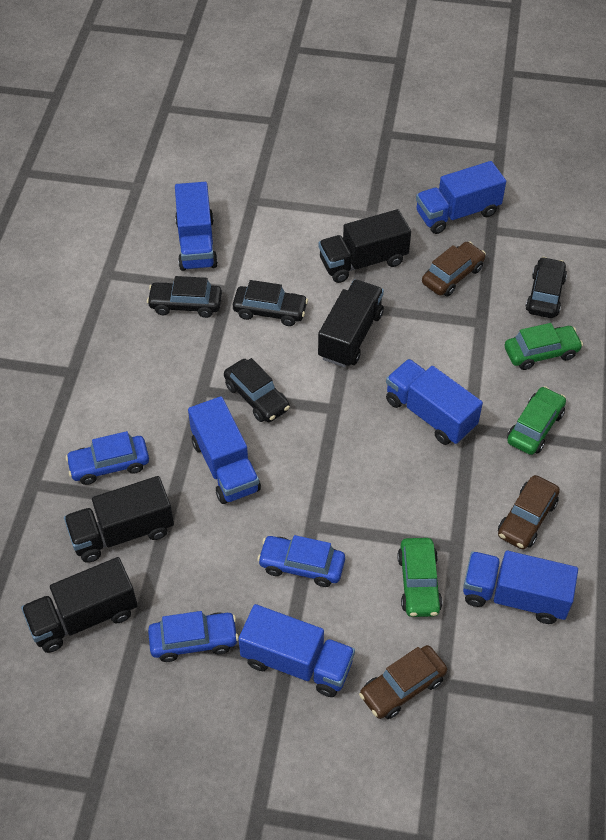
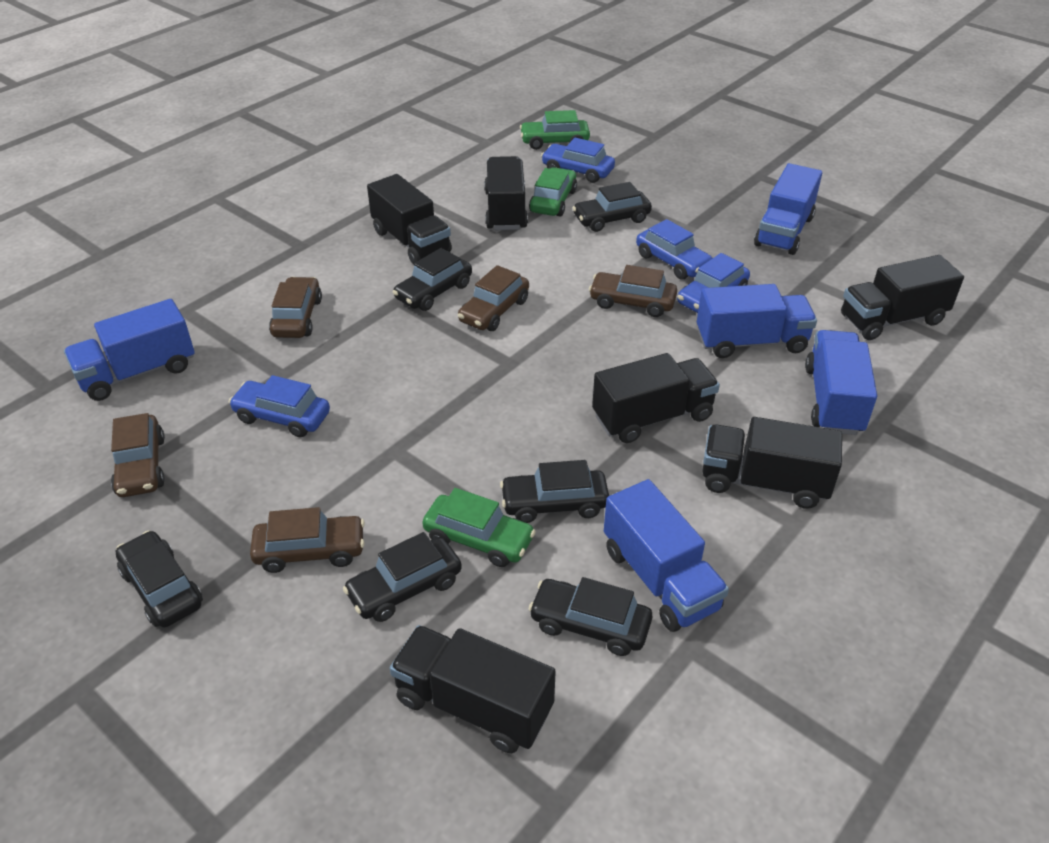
black car: 4 -> 6
black truck: 4 -> 6
blue car: 3 -> 4
blue truck: 6 -> 5
brown car: 3 -> 5

